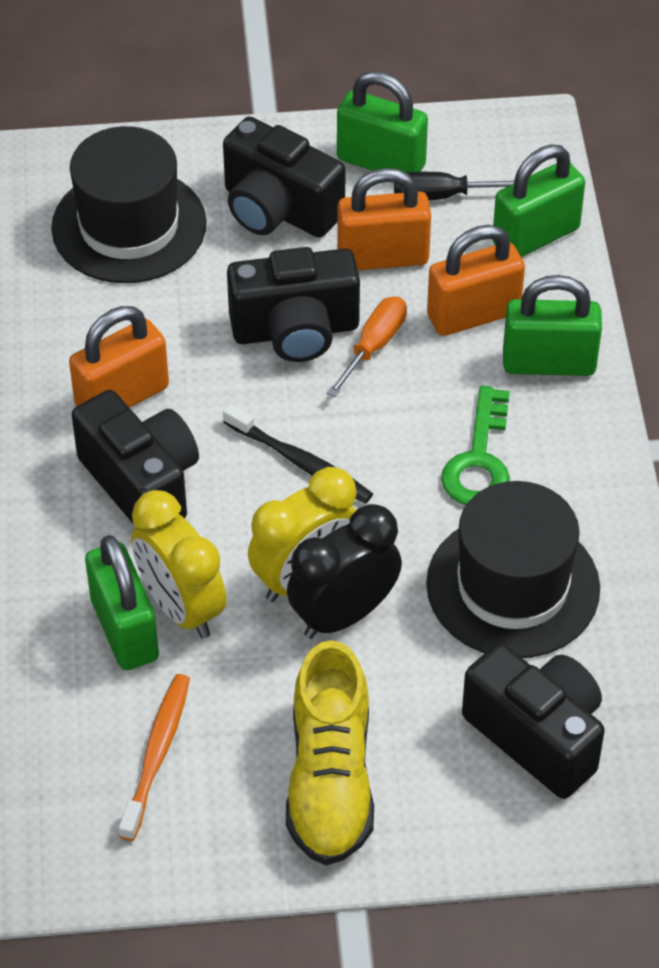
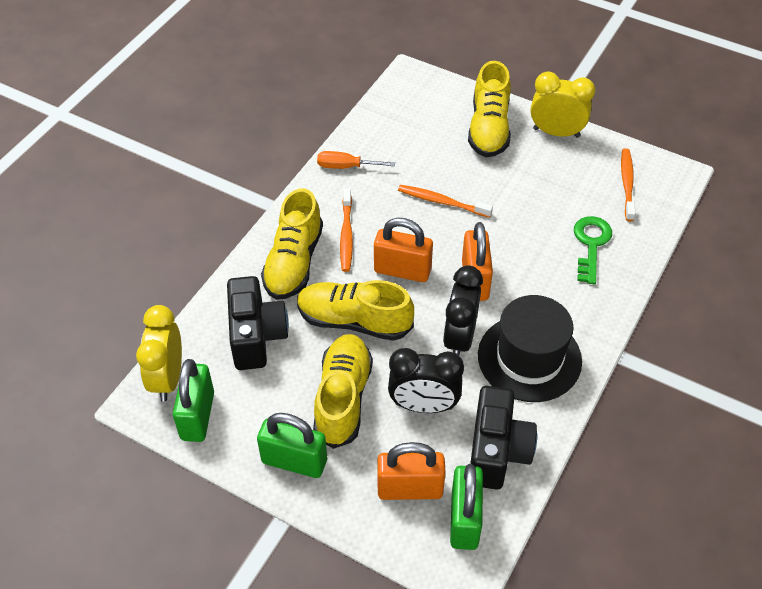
black camera: 4 -> 2
black clock: 1 -> 2
black hat: 2 -> 1
black screwdriver: 1 -> 0
black toothbrush: 1 -> 0
green padlock: 4 -> 3
orange toothbrush: 1 -> 3
yellow shoe: 1 -> 4

